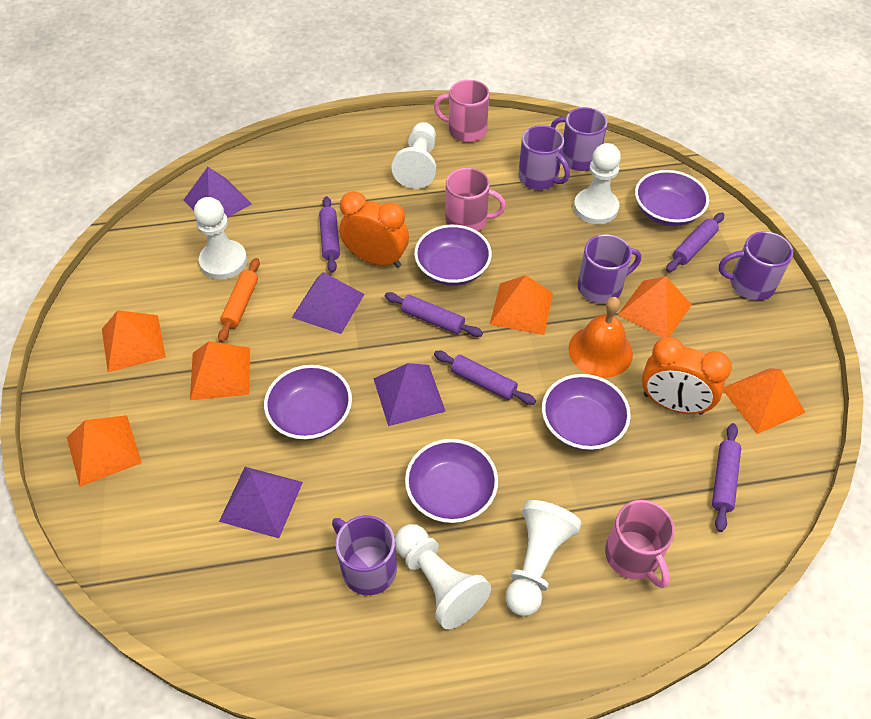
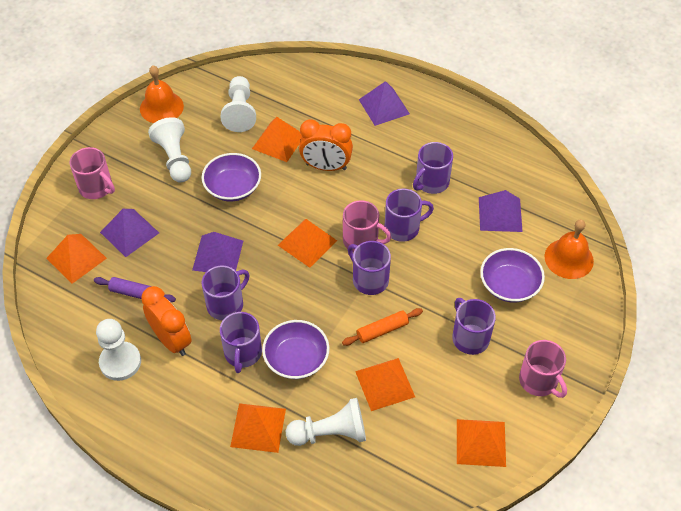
orange bell: 1 -> 2
purple bowl: 5 -> 3
purple mug: 5 -> 6
purple rolling pin: 5 -> 1
white pawn: 5 -> 4

